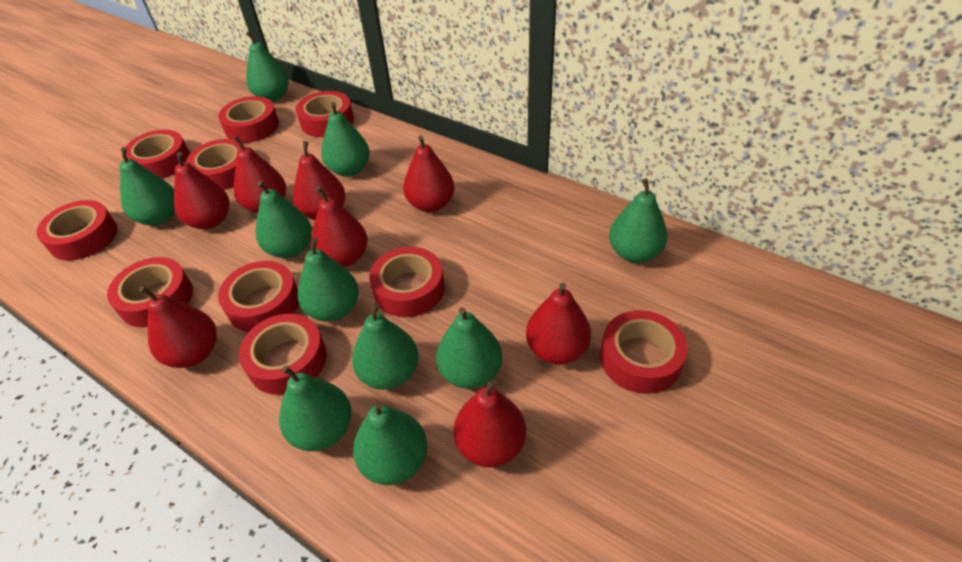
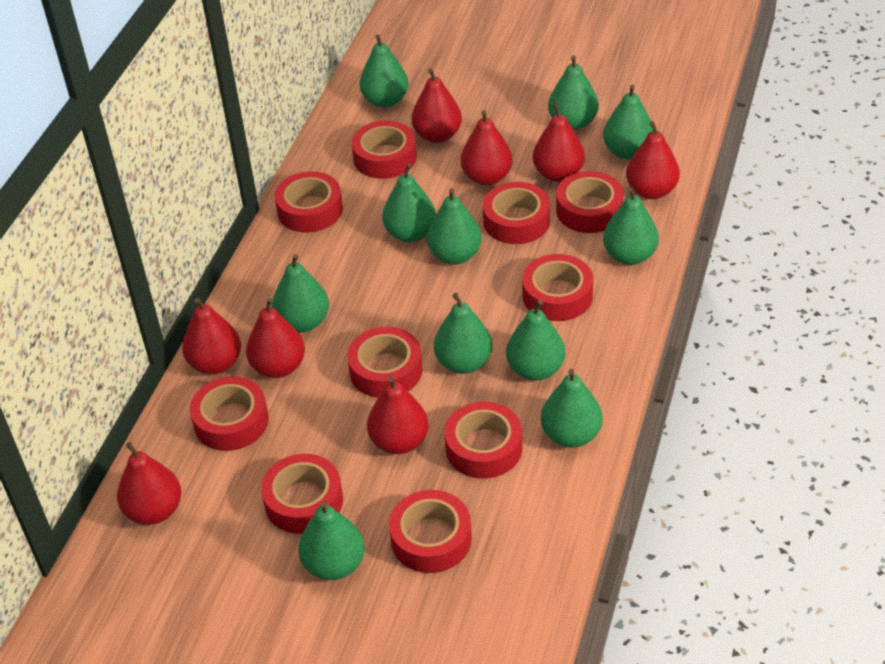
green pear: 10 -> 11

